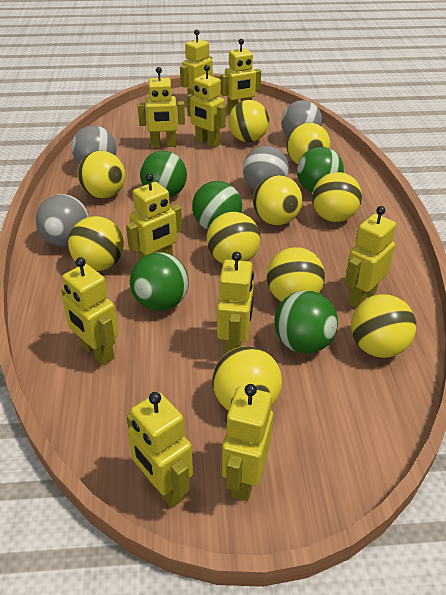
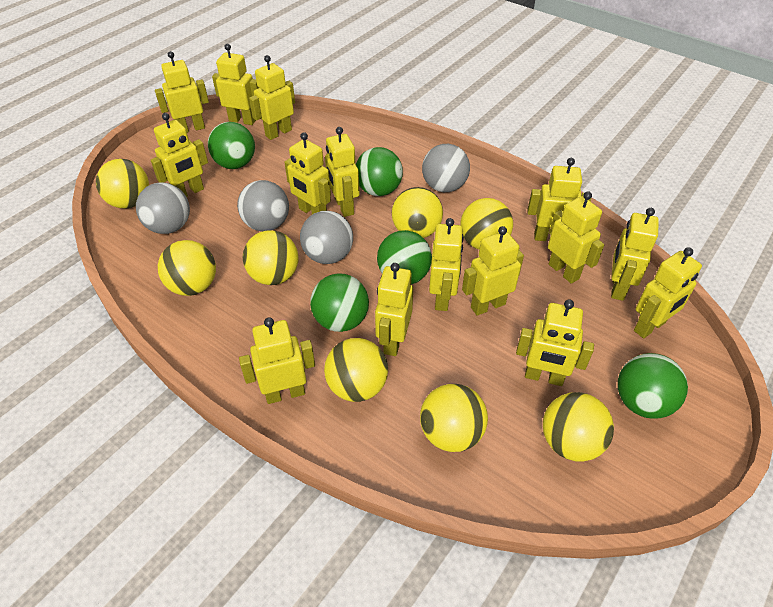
yellow ball: 10 -> 8
yellow robot: 10 -> 15

